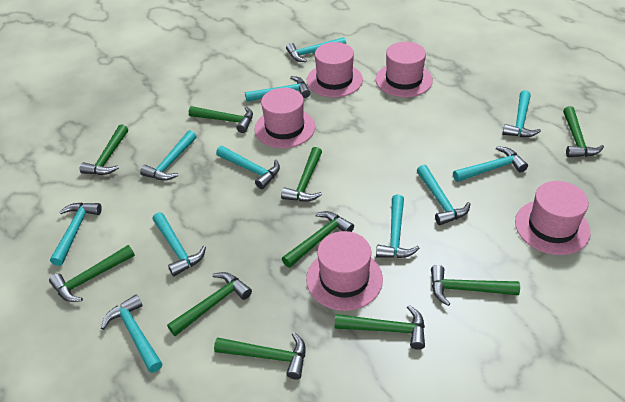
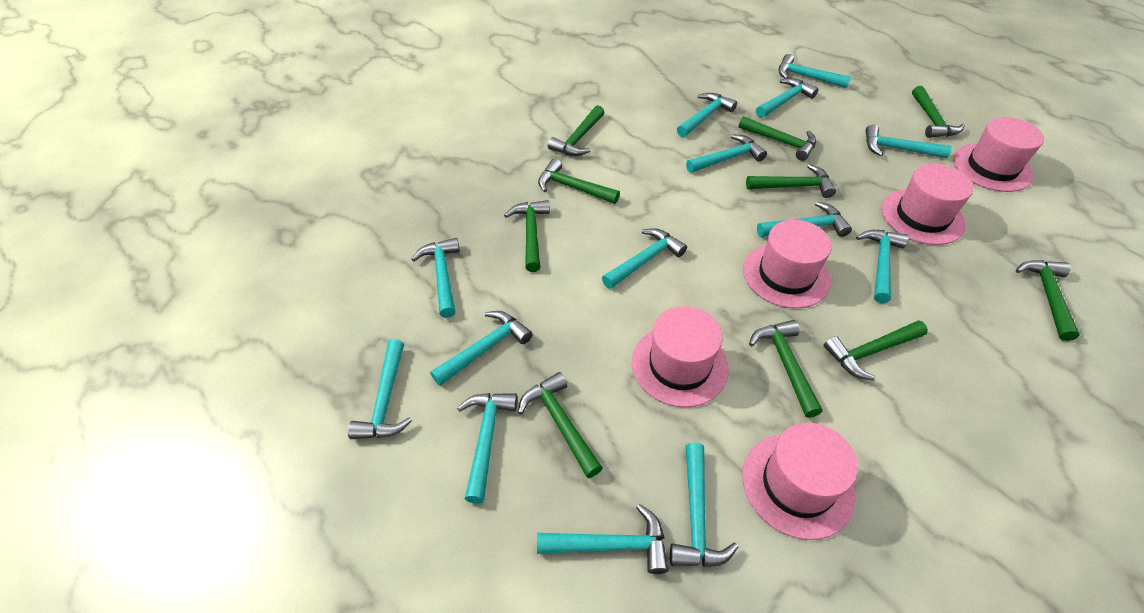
turquoise hammer: 11 -> 14

